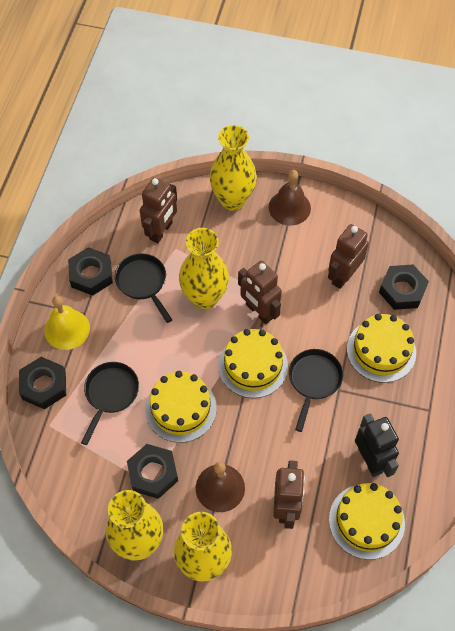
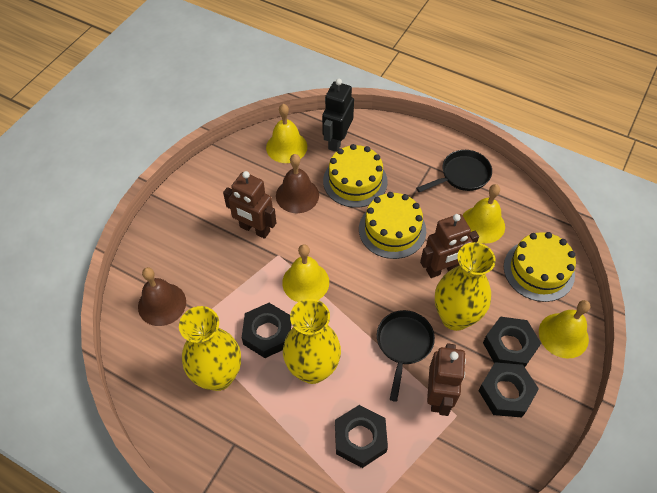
black pan: 3 -> 2
brown robot: 4 -> 3
yellow bell: 1 -> 4
yellow cake: 4 -> 3
yellow vase: 4 -> 3

